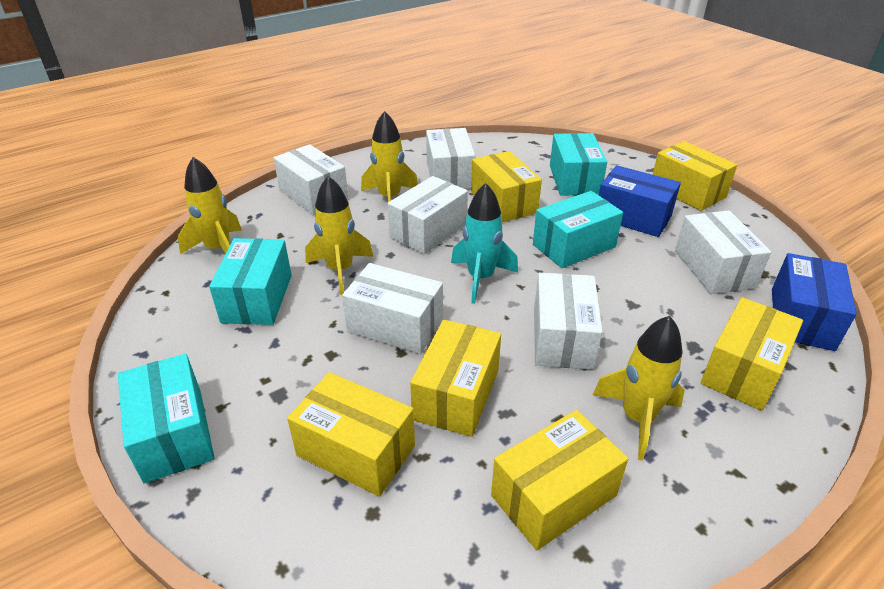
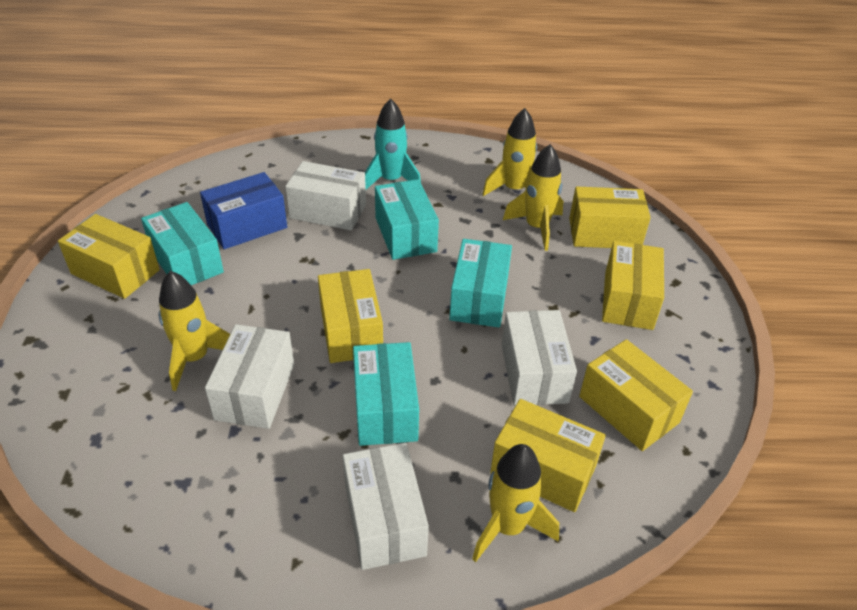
blue box: 2 -> 1
white box: 6 -> 4

